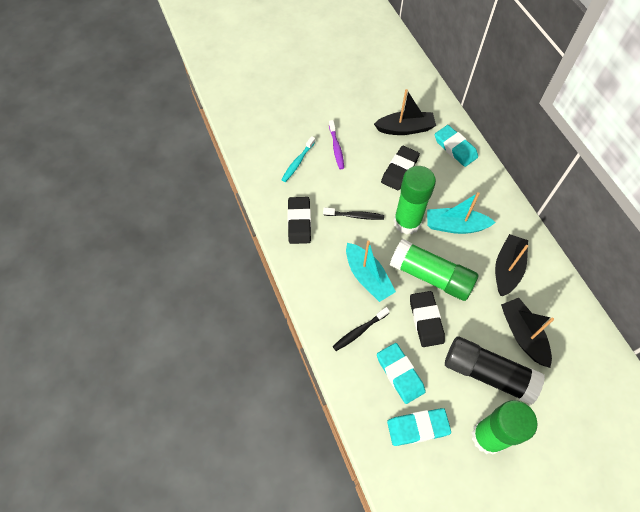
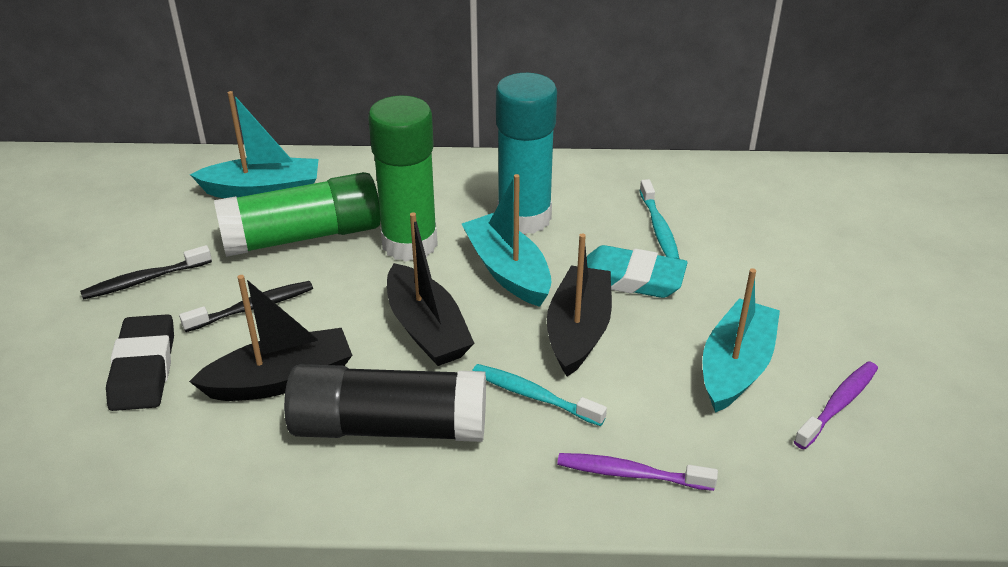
black eraser: 3 -> 1
green glue stick: 3 -> 2
purple toothbrush: 1 -> 2
turquoise boat: 2 -> 3
turquoise eraser: 3 -> 1
turquoise glue stick: 0 -> 1
turquoise toothbrush: 1 -> 2

